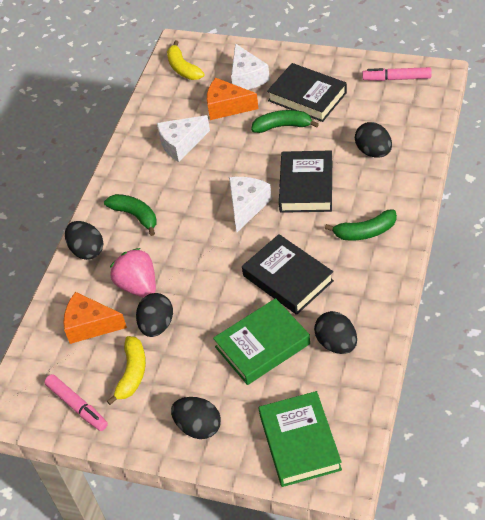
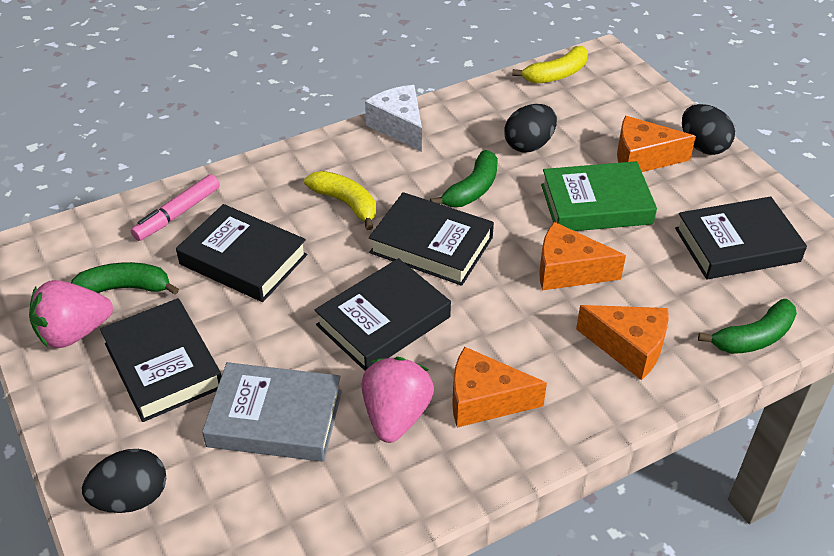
black book: 3 -> 5
black egg: 5 -> 3
green book: 2 -> 1
grey book: 0 -> 1
orange cheese: 2 -> 4
pink marker: 2 -> 1
pink strawberry: 1 -> 2
white cheese: 3 -> 1

